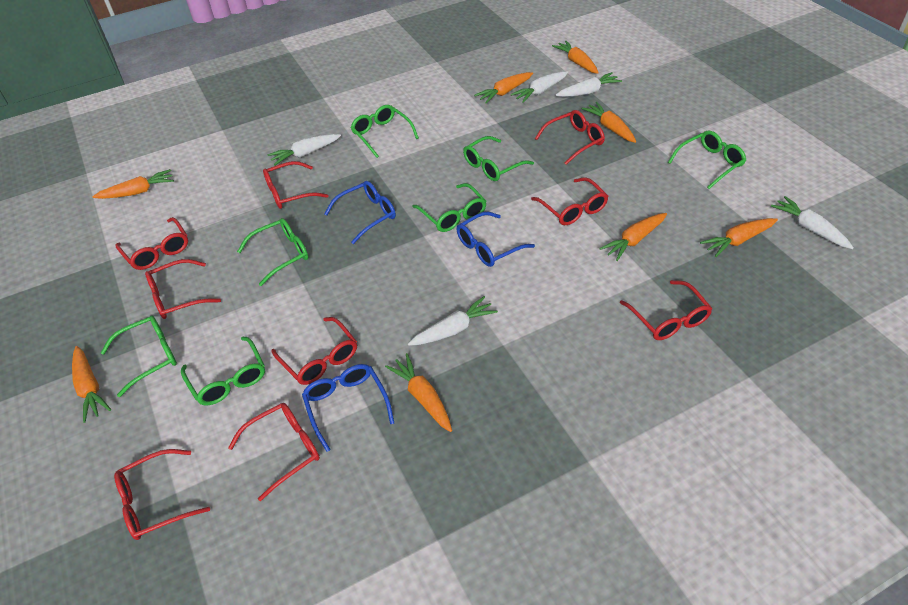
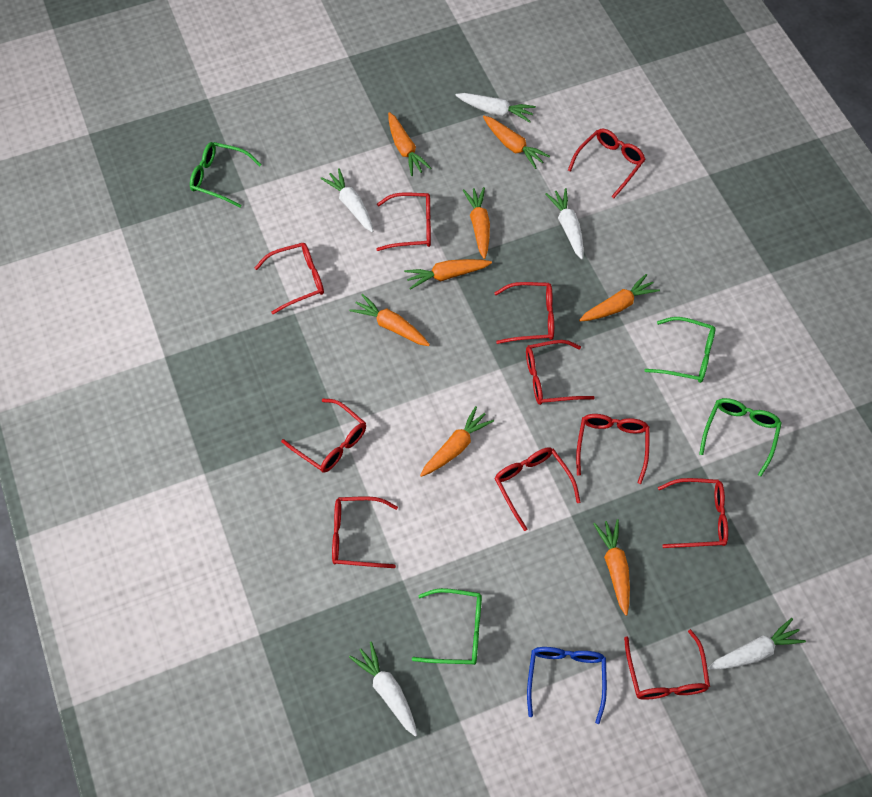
blue glasses: 3 -> 1
green glasses: 7 -> 4
red glasses: 9 -> 11

